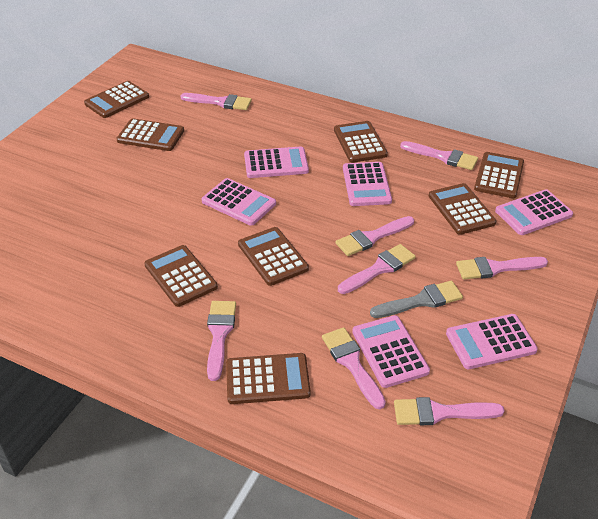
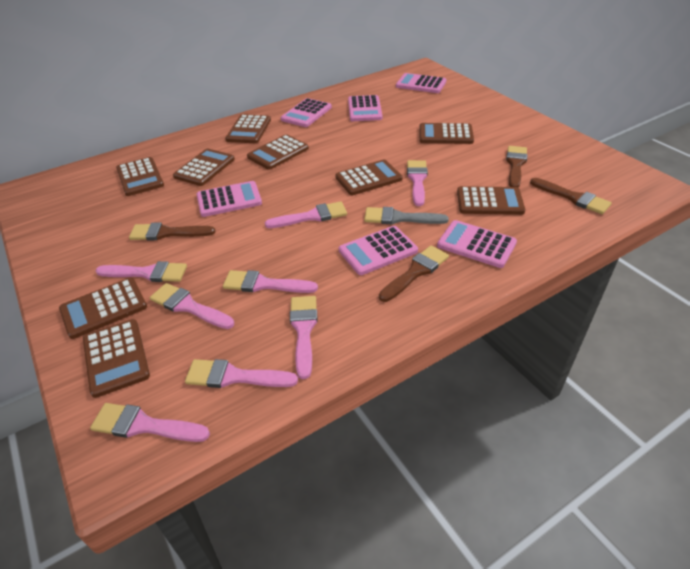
brown brush: 0 -> 4
brown calculator: 8 -> 9

